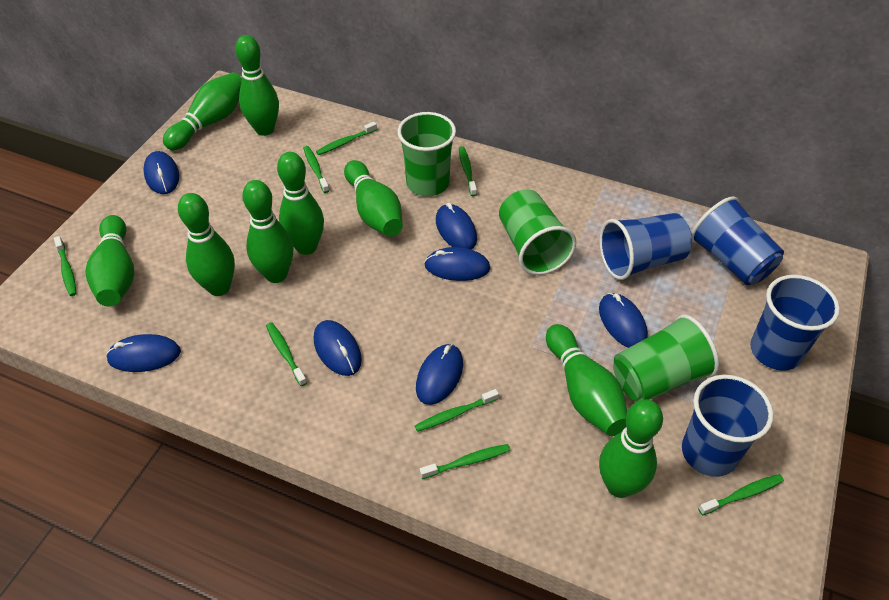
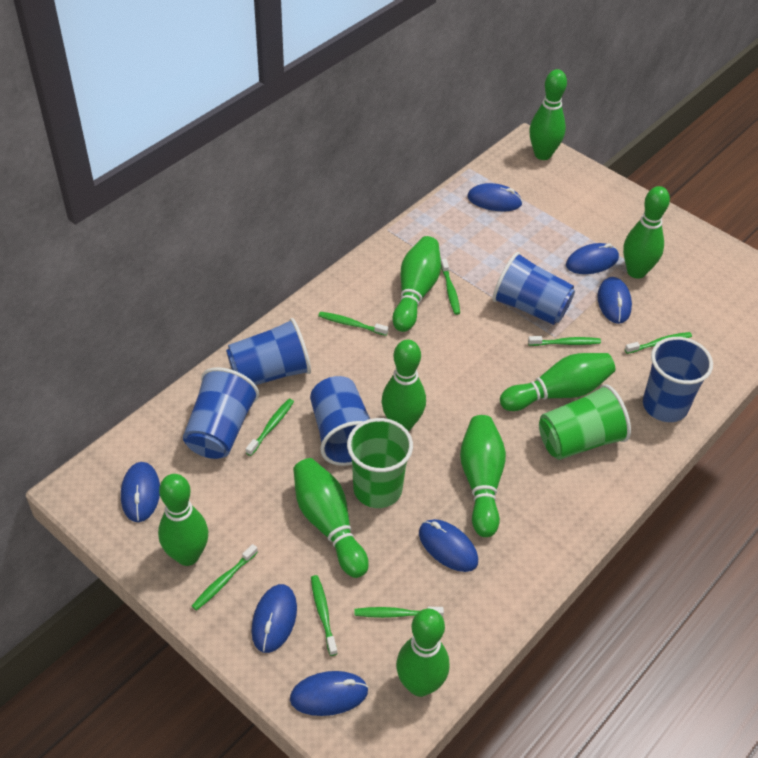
blue cup: 4 -> 5
green cup: 3 -> 2

